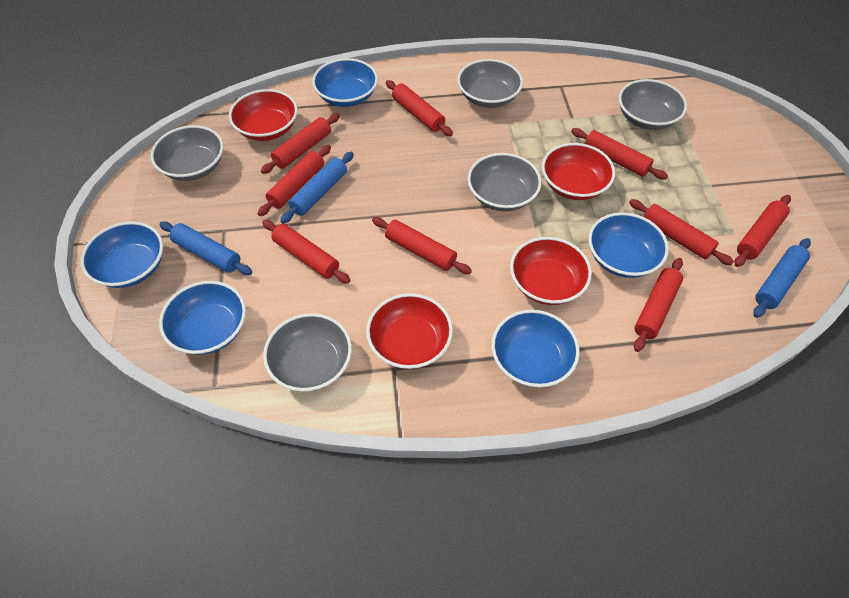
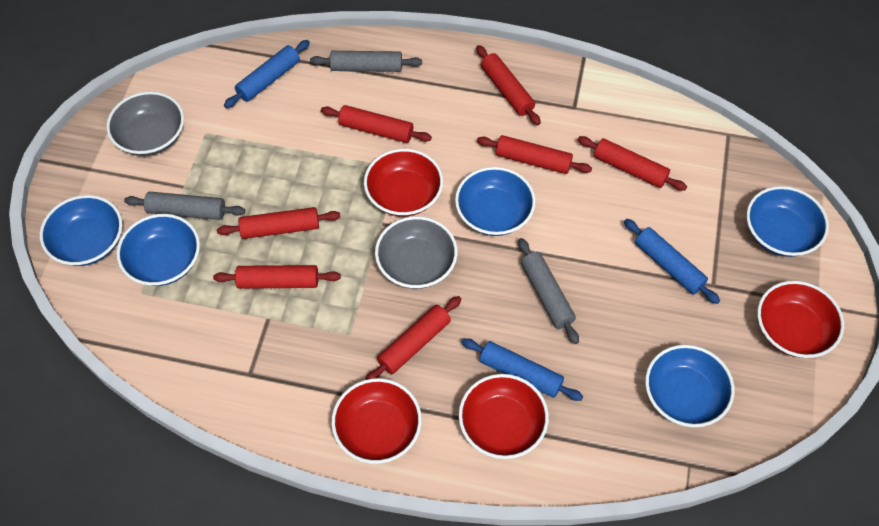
grey bowl: 5 -> 2
grey rolling pin: 0 -> 3
red rolling pin: 9 -> 7

